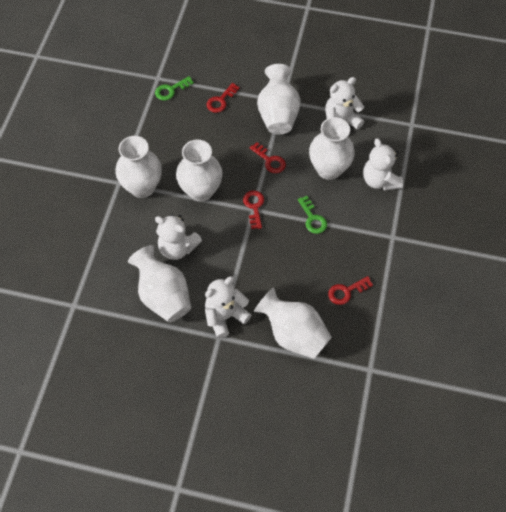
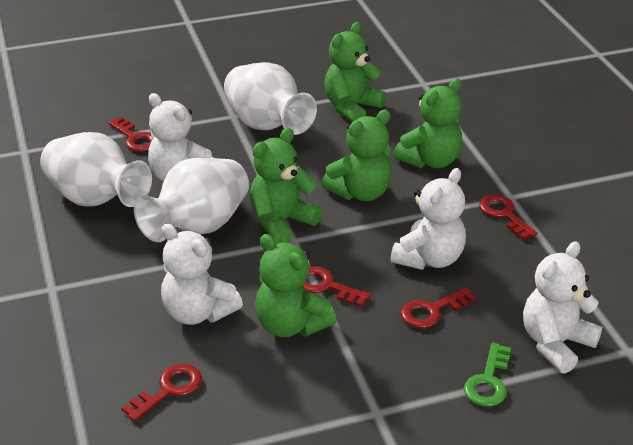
green key: 2 -> 1
green teddy bear: 0 -> 5
red key: 4 -> 5
white vase: 6 -> 3

